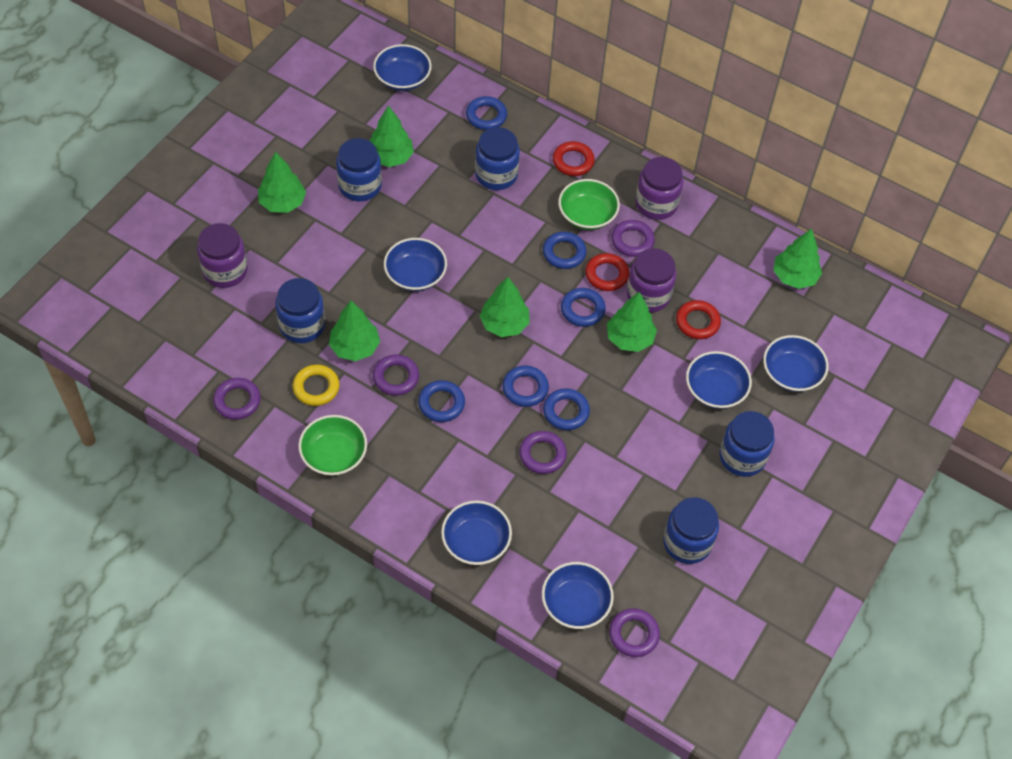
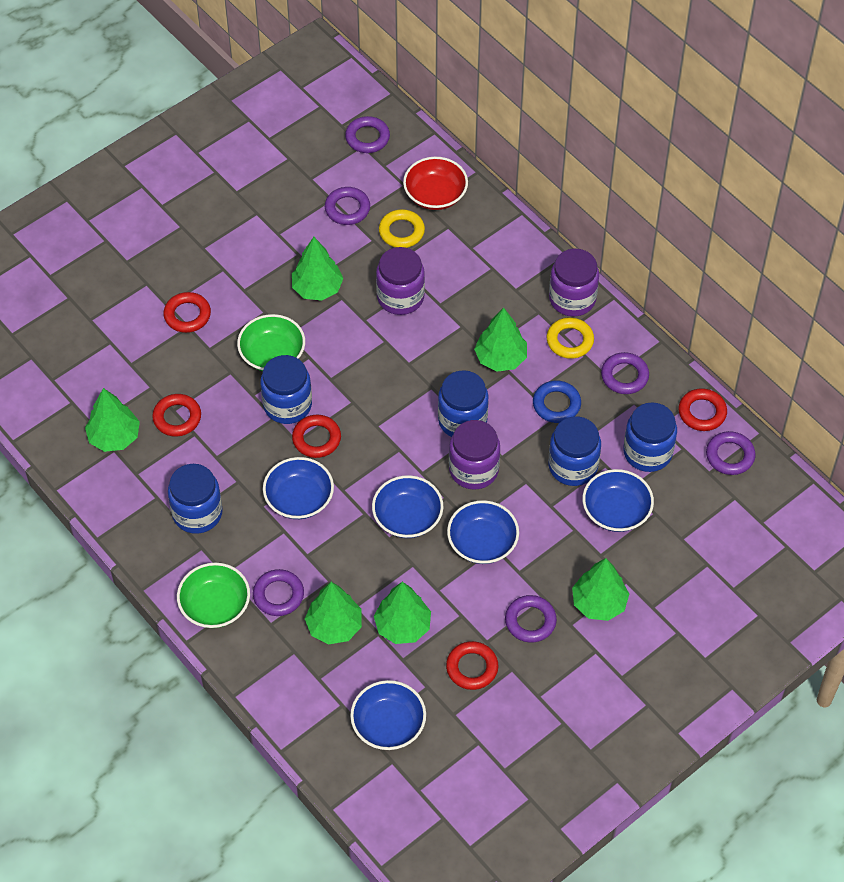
blue bowl: 6 -> 5
blue ring: 6 -> 1
purple ring: 5 -> 6
red bowl: 0 -> 1
red ring: 3 -> 5
yellow ring: 1 -> 2

